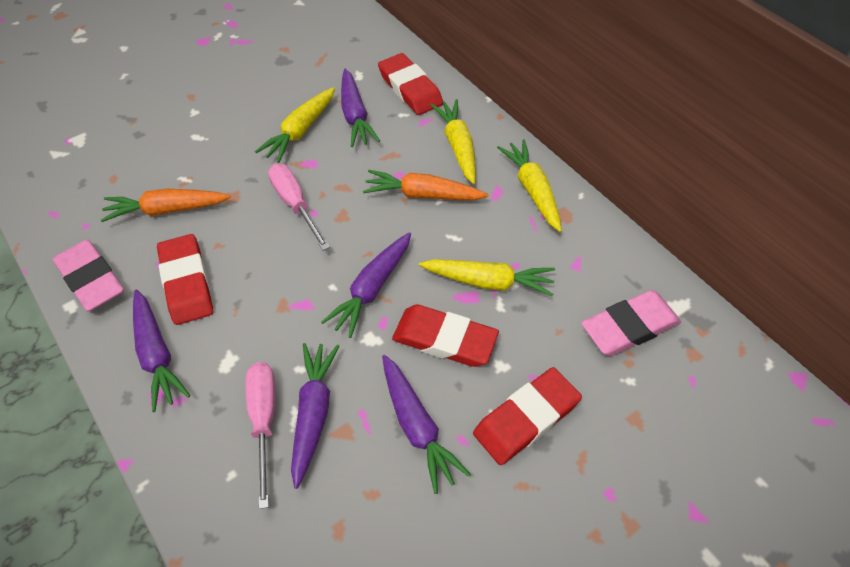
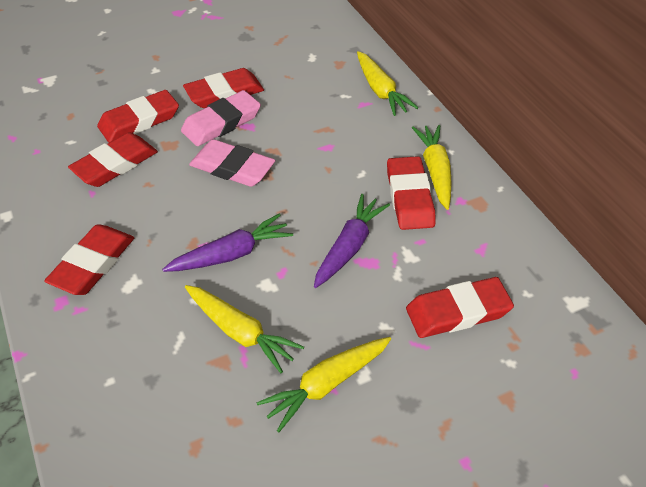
orange carrot: 2 -> 0
pink screwdriver: 2 -> 0
purple carrot: 5 -> 2
red eraser: 4 -> 6

